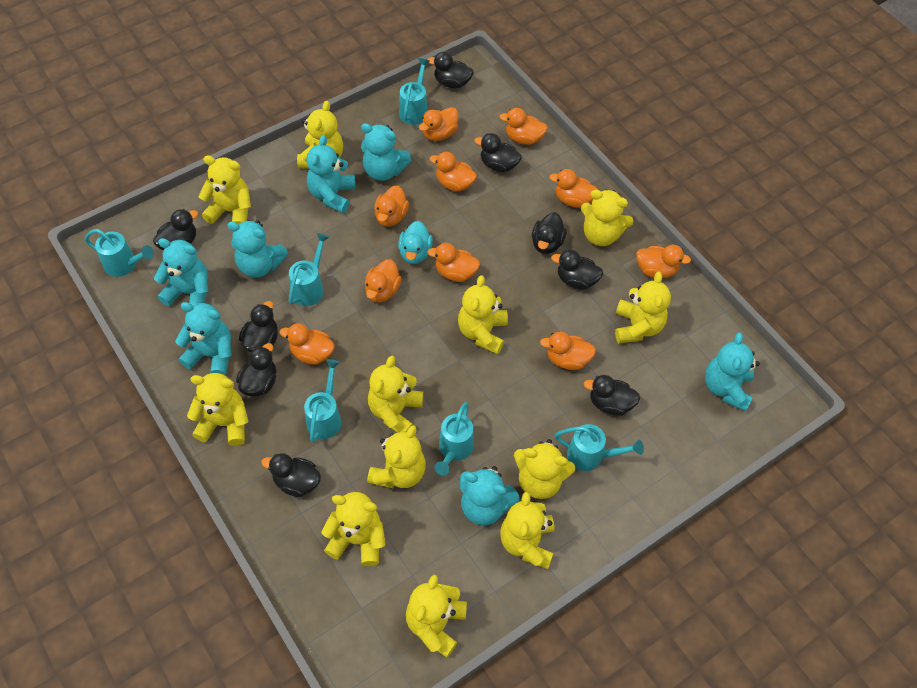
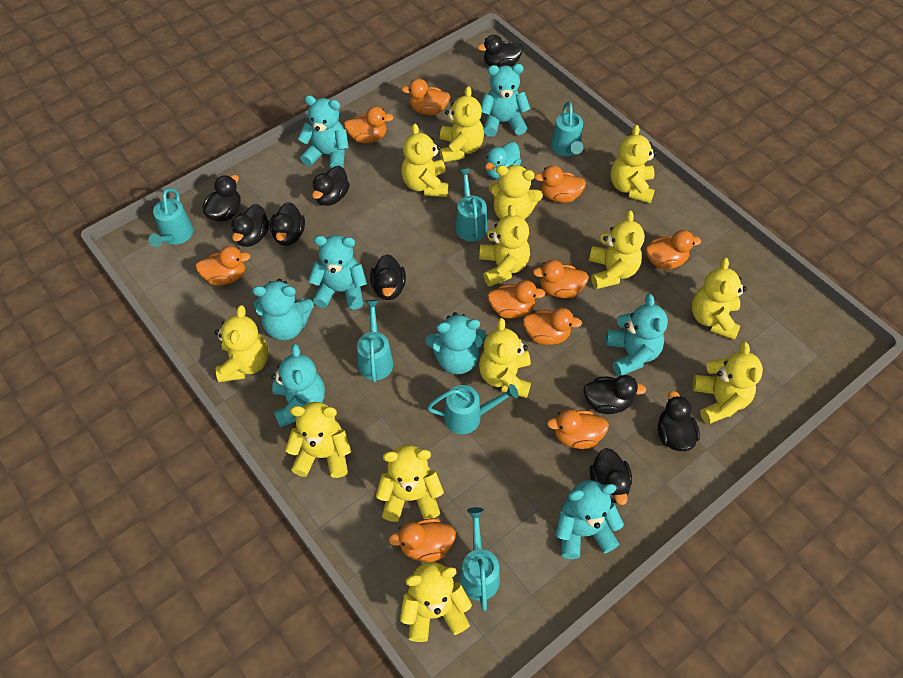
turquoise teddy bear: 7 -> 8
yellow teddy bear: 12 -> 13

